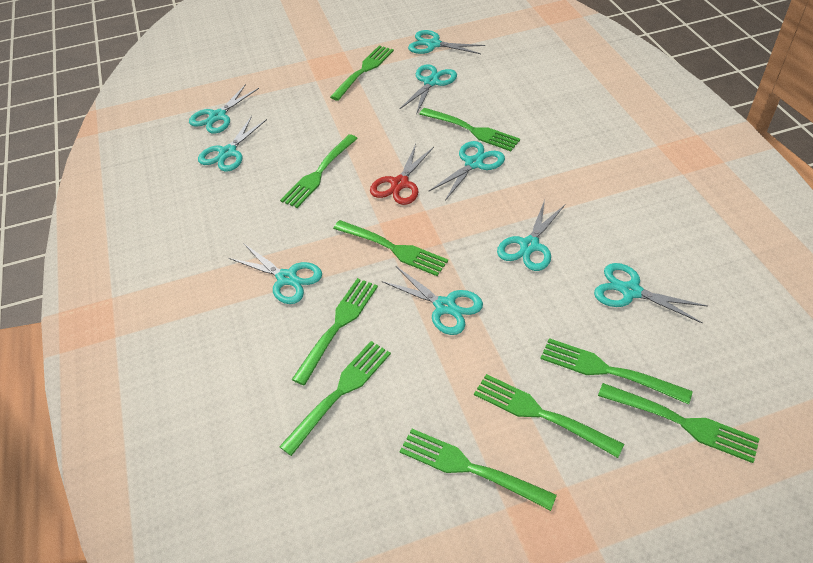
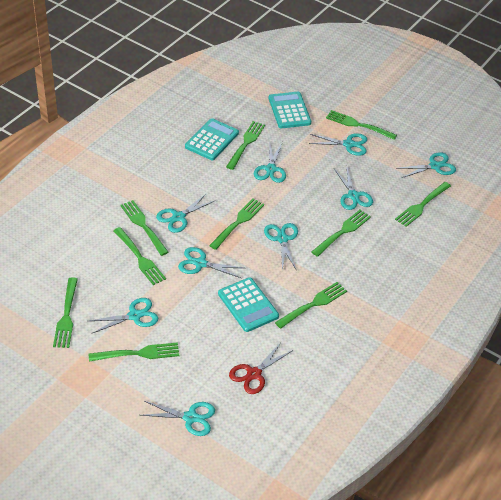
turquoise calculator: 0 -> 3

